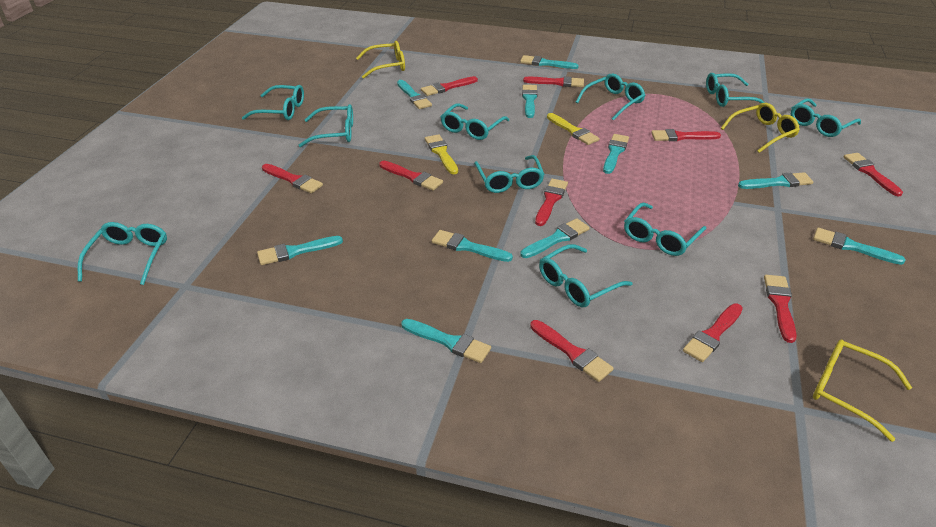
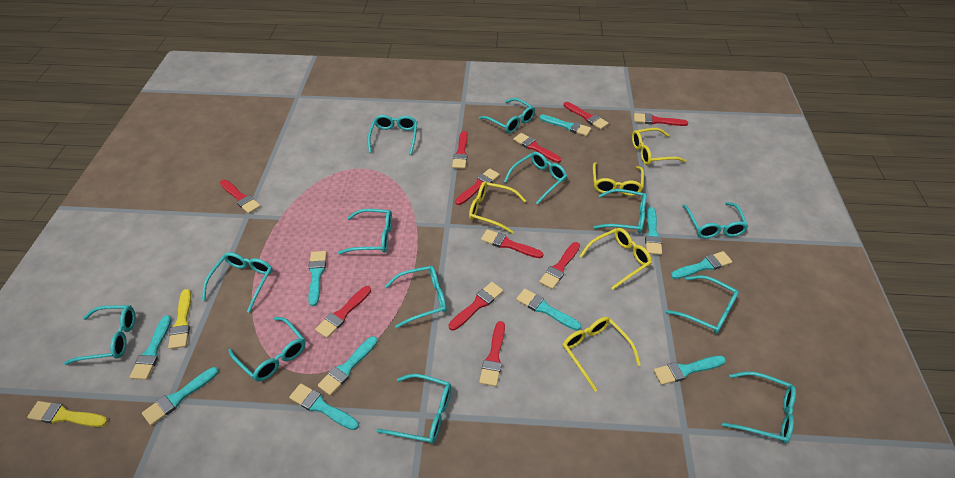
red brush: 10 -> 11
turquoise glasses: 10 -> 13
yellow glasses: 3 -> 5

